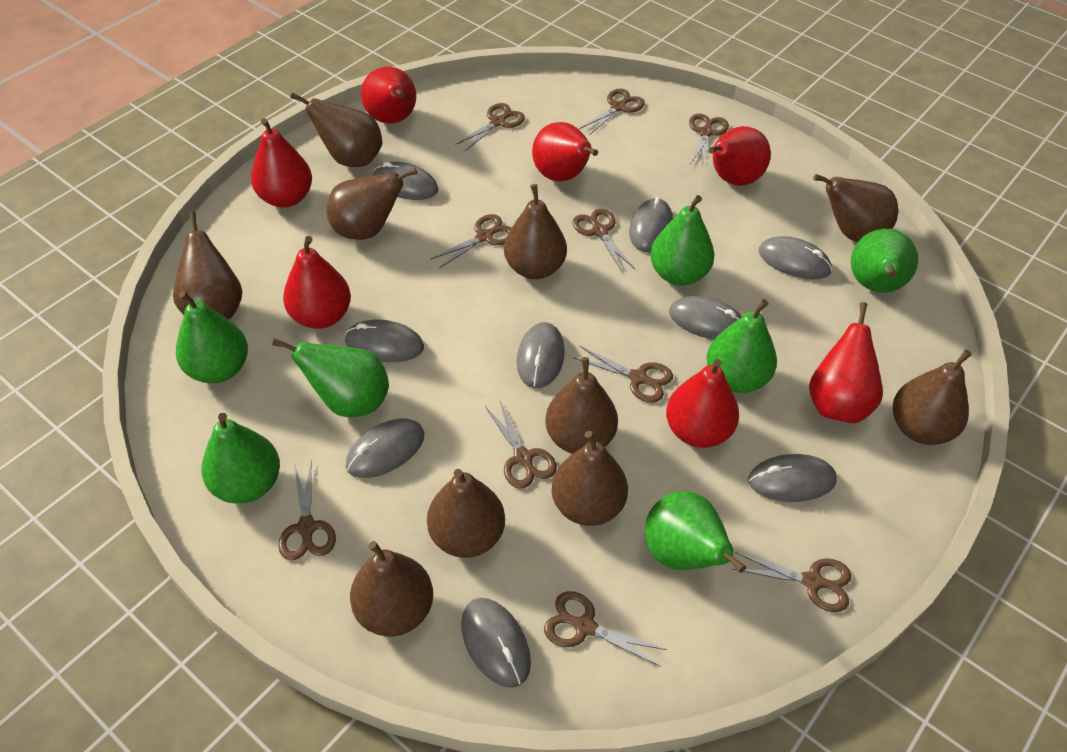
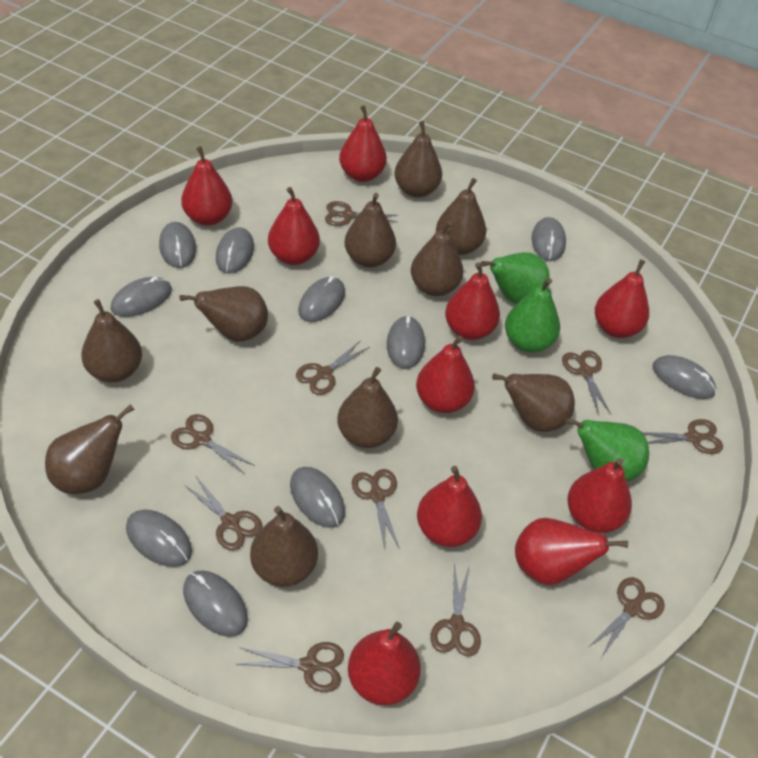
green pear: 7 -> 3
grey mouse: 9 -> 10
red pear: 7 -> 10

